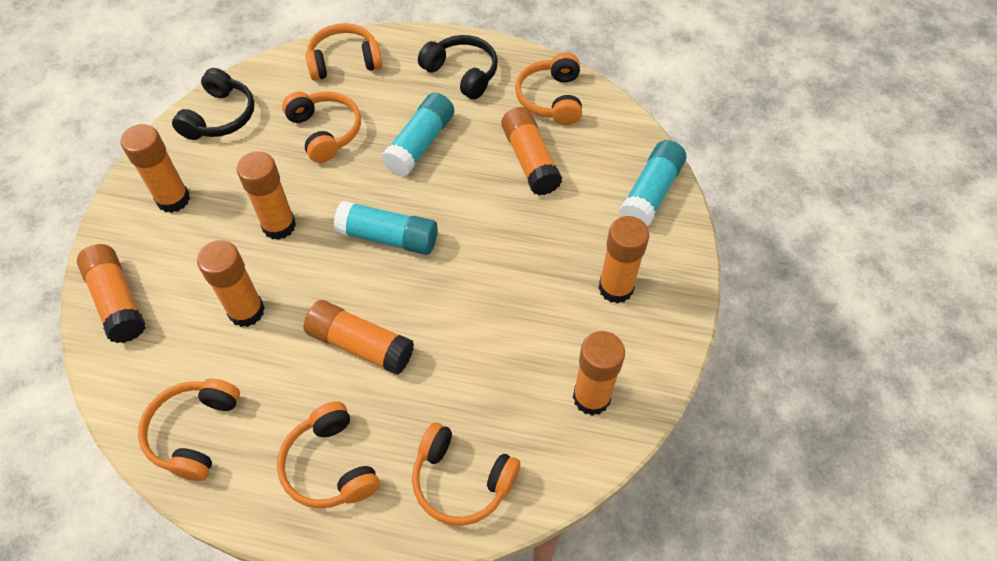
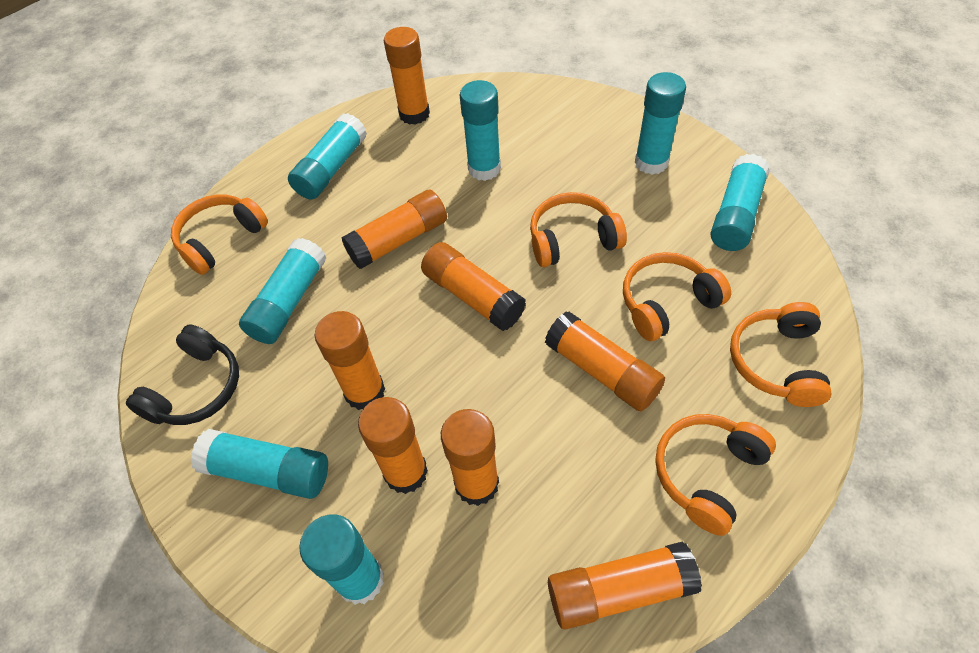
black headphones: 2 -> 1
orange headphones: 6 -> 5
turquoise glue stick: 3 -> 7

